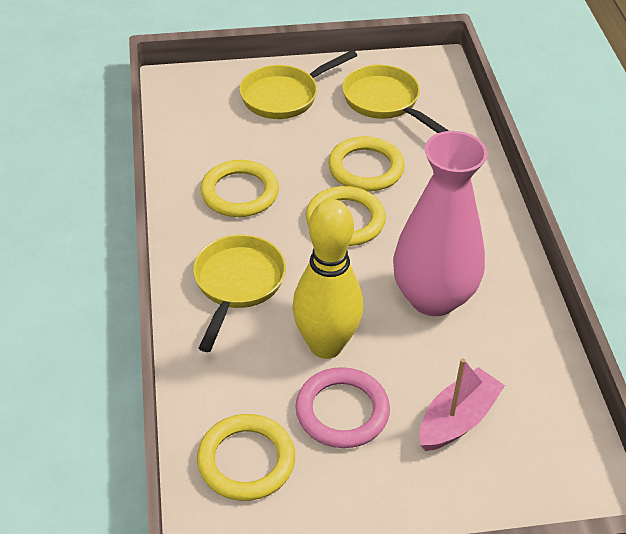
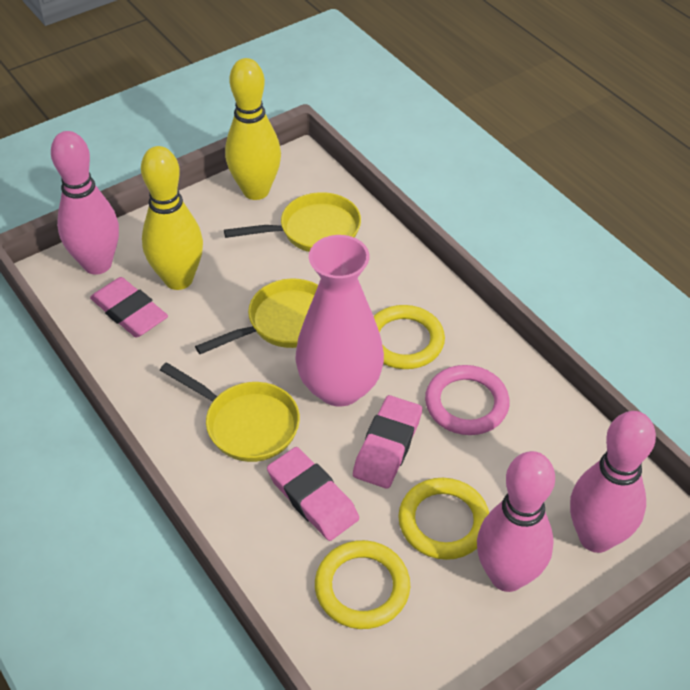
pink boat: 1 -> 0
pink bowling pin: 0 -> 3
pink eraser: 0 -> 3
yellow bowling pin: 1 -> 2
yellow ring: 4 -> 3

